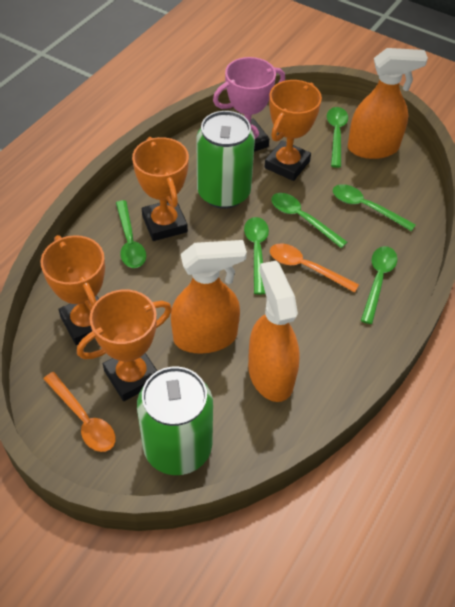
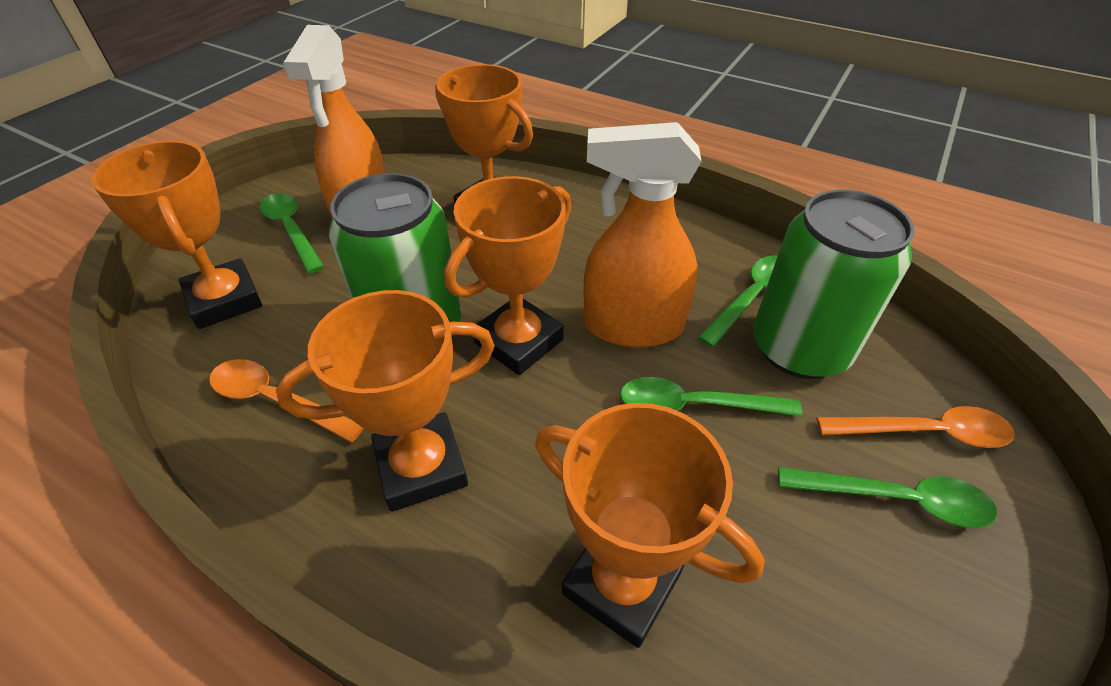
green spoon: 6 -> 4
orange spray bottle: 3 -> 2
orange trophy: 4 -> 5
pink trophy: 1 -> 0

